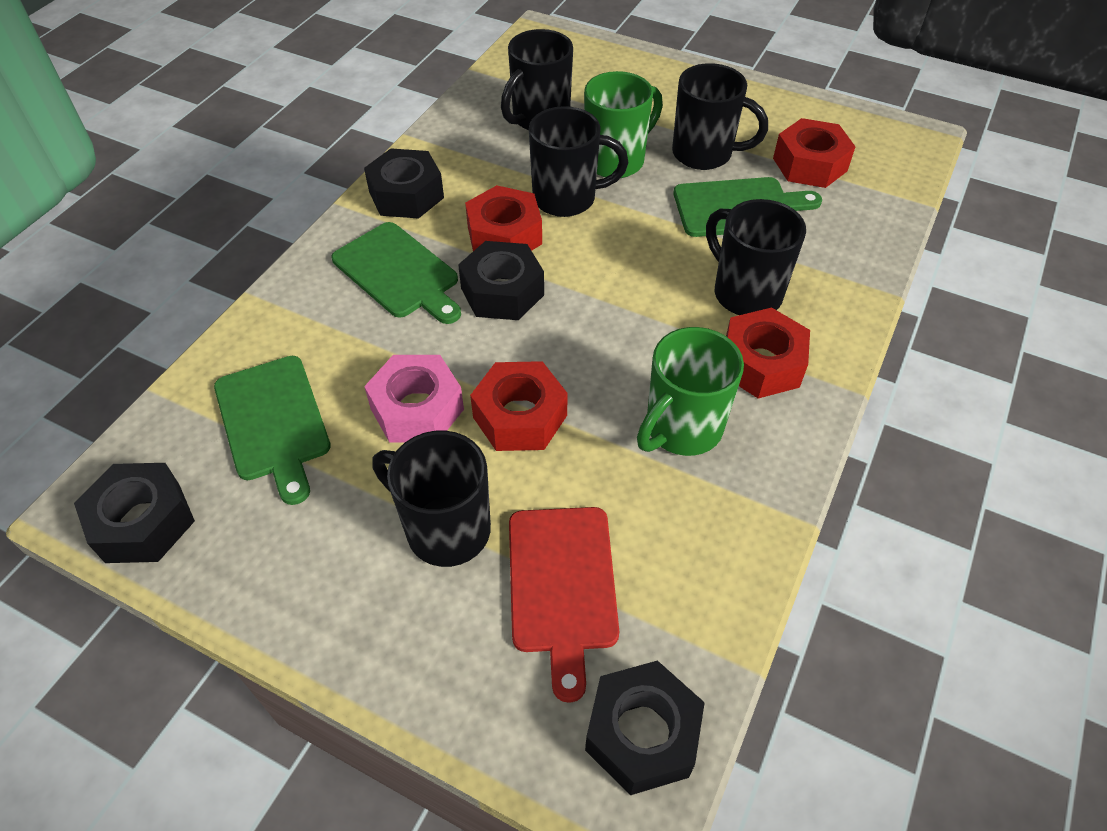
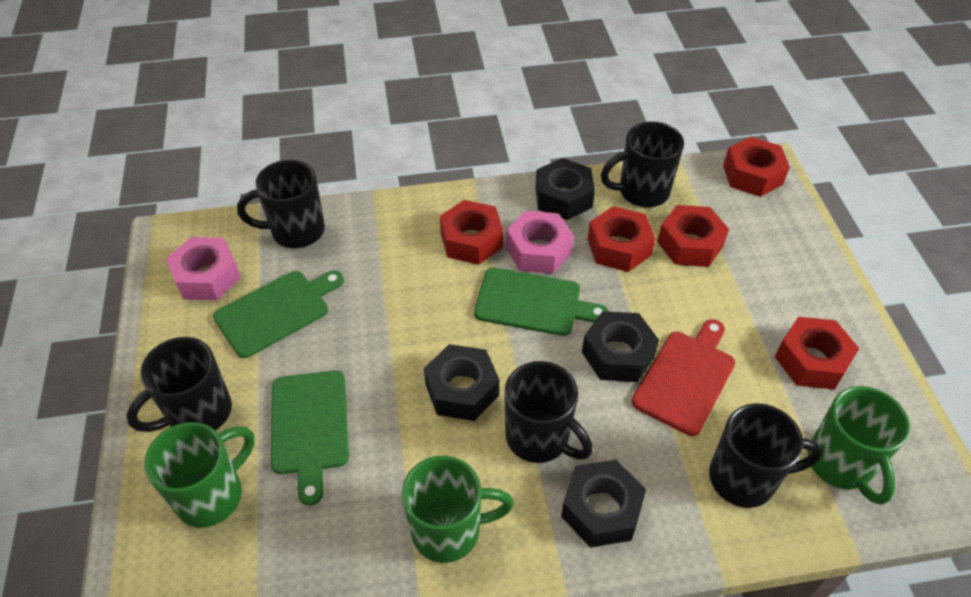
green mug: 2 -> 3
pink nut: 1 -> 2
red nut: 4 -> 5

